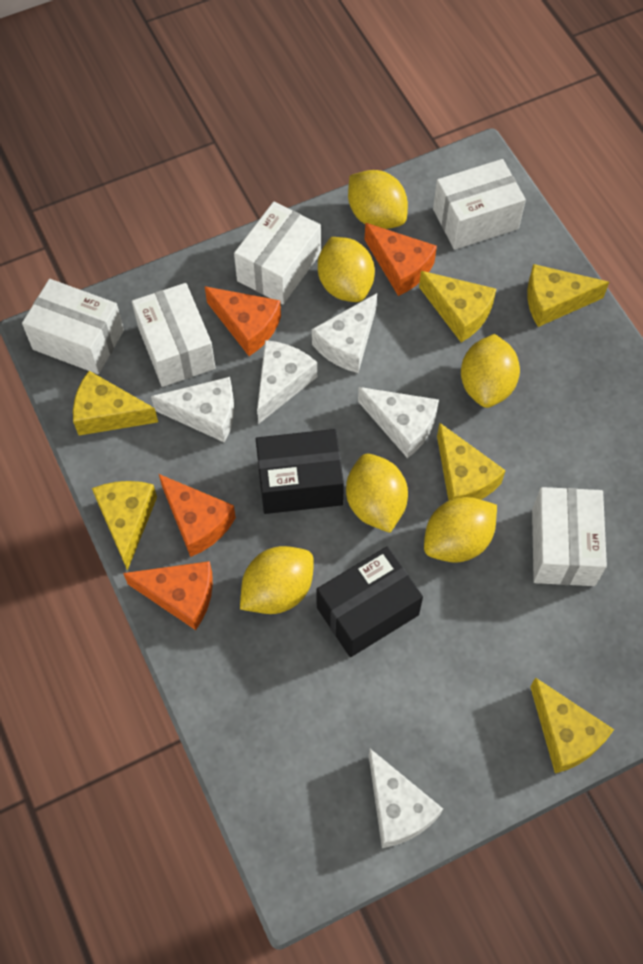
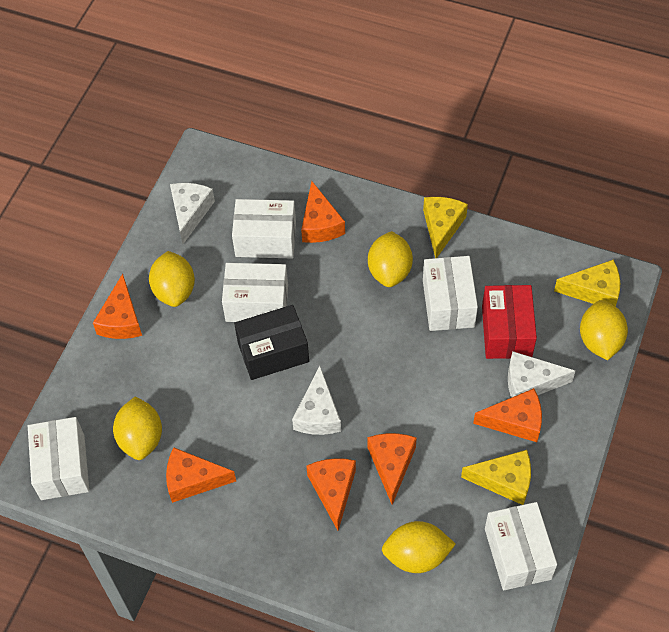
black box: 2 -> 1
orange cheese: 4 -> 6
red box: 0 -> 1
white cheese: 5 -> 3
yellow cheese: 6 -> 3
yellow lemon: 6 -> 5

